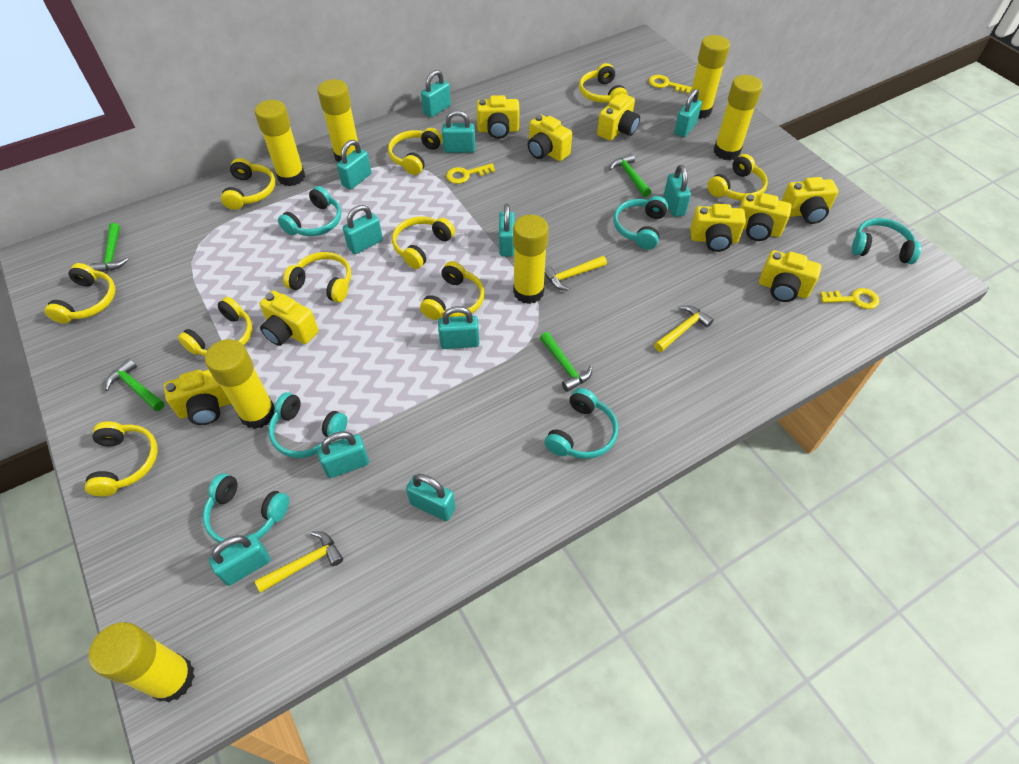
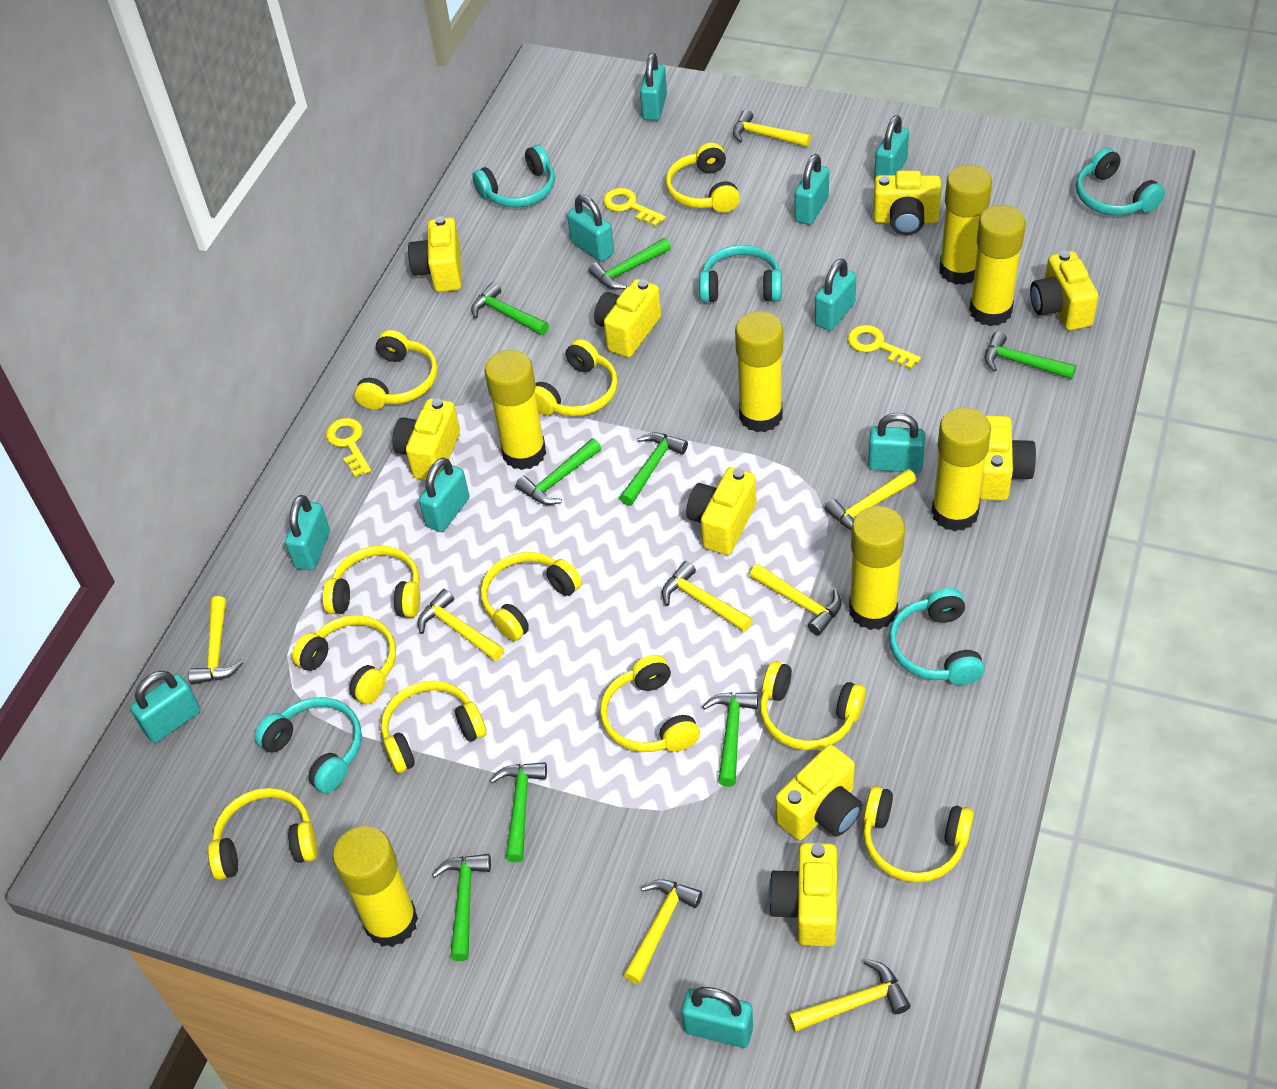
green hammer: 4 -> 8
turquoise headphones: 6 -> 5
turquoise padlock: 11 -> 10
yellow hammer: 3 -> 8
yellow headphones: 10 -> 11

